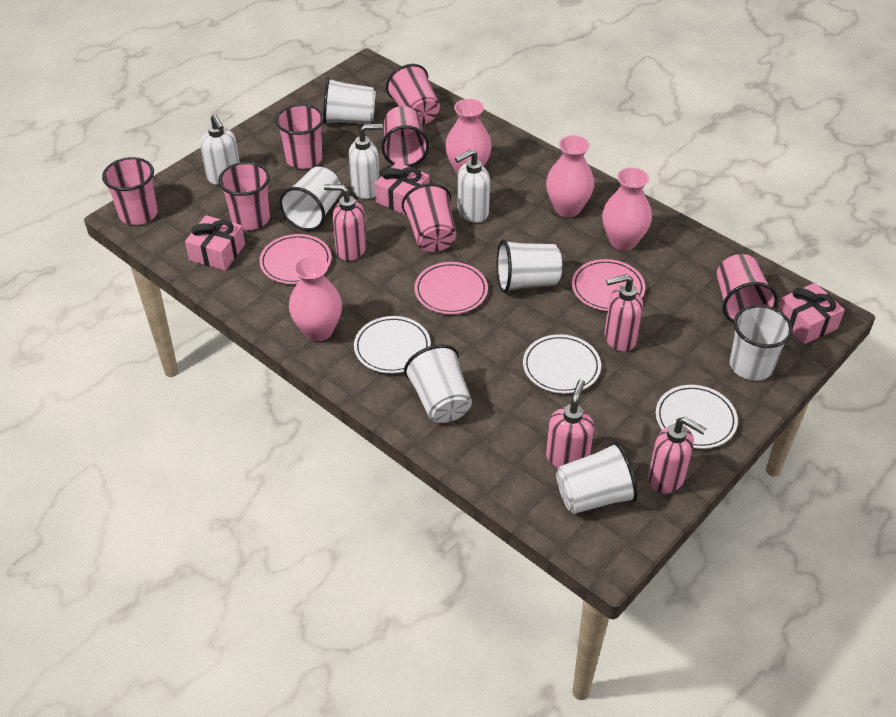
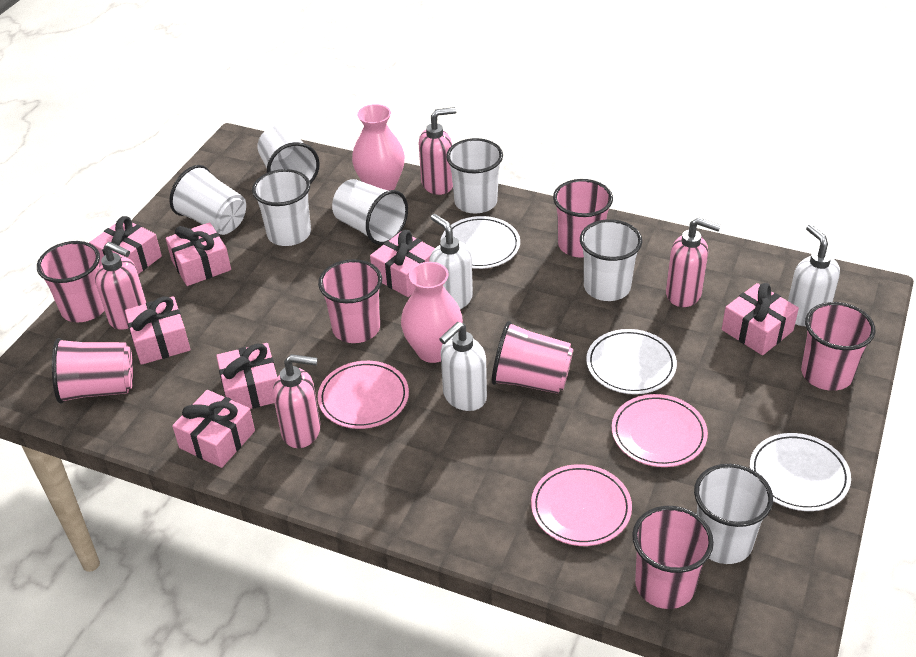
pink gift: 3 -> 7
pink vase: 4 -> 2
white cup: 6 -> 7

